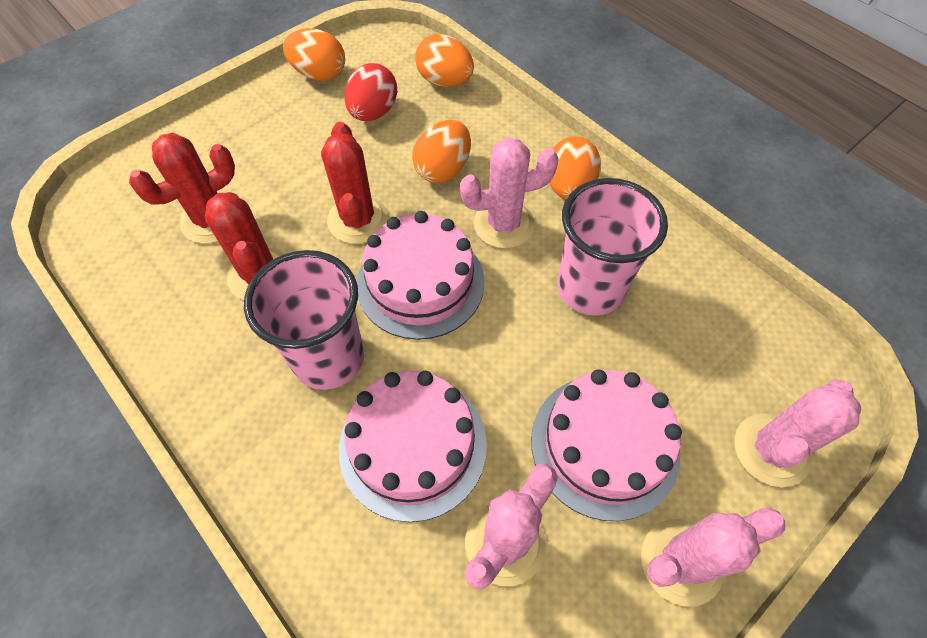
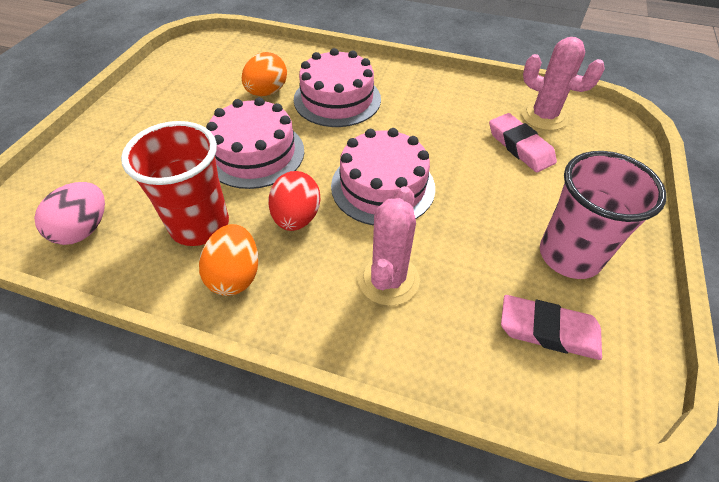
orange egg: 4 -> 2
pink cactus: 4 -> 2
pink cup: 2 -> 1
pink egg: 0 -> 1
pink eraser: 0 -> 2
red cactus: 3 -> 0
red cup: 0 -> 1

